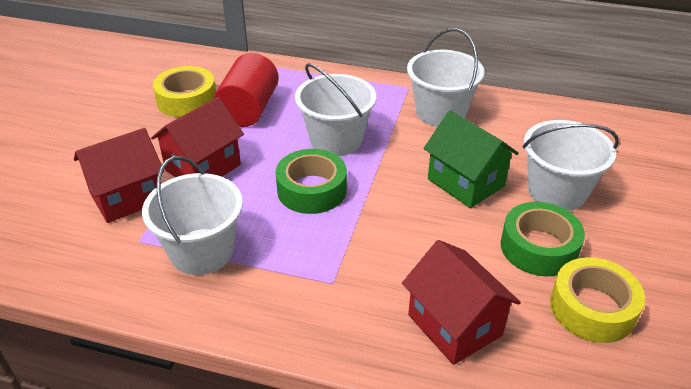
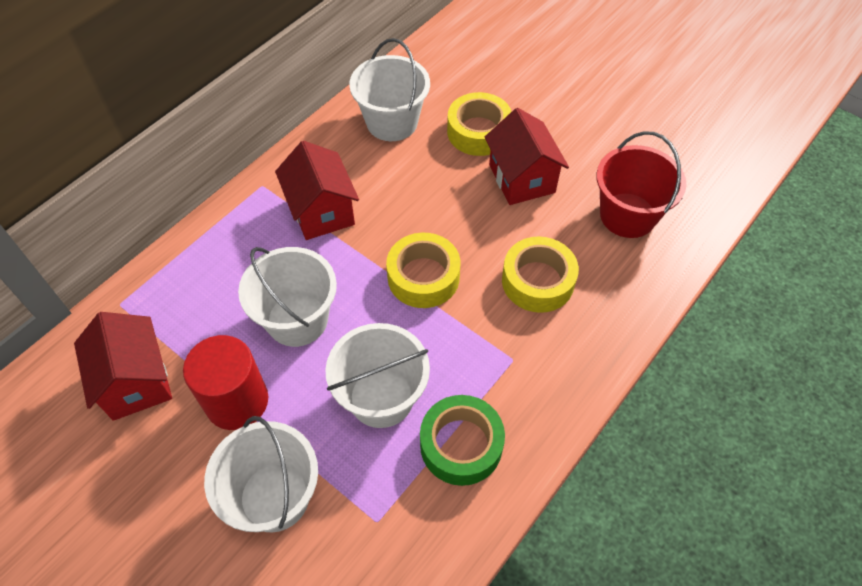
green house: 1 -> 0
green tape: 2 -> 1
red bucket: 0 -> 1
yellow tape: 2 -> 3

